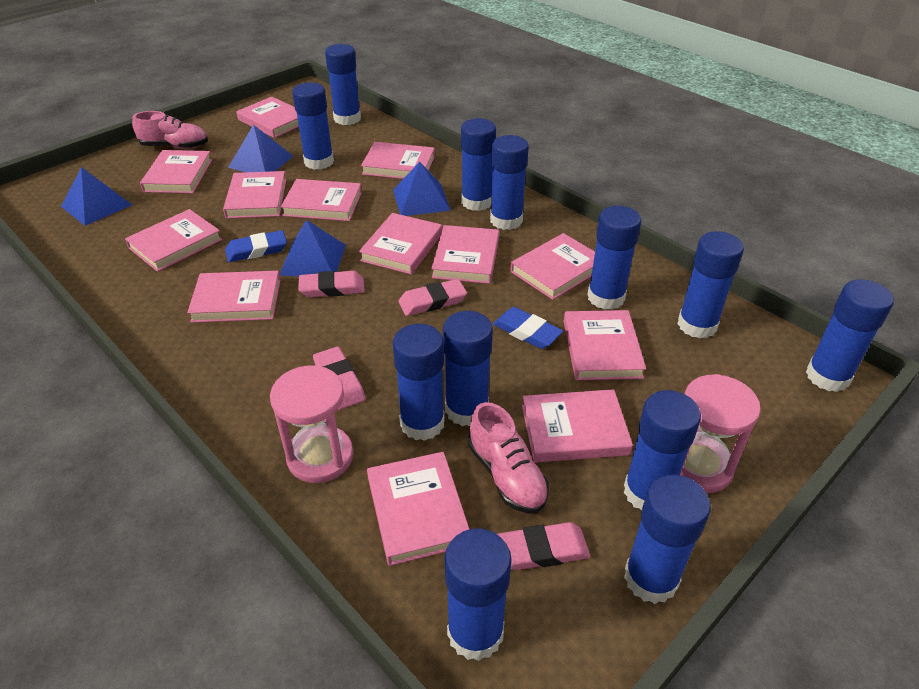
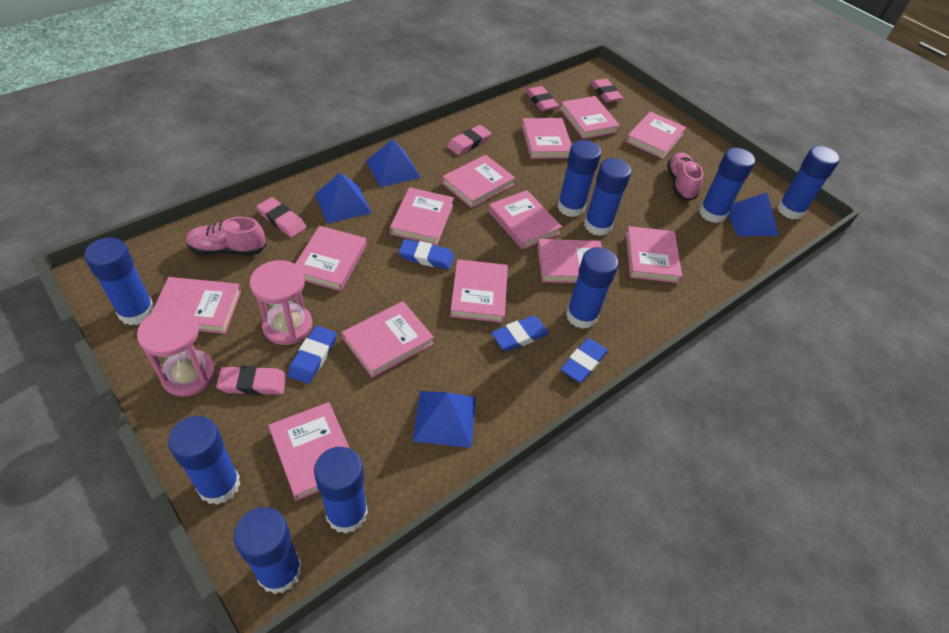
blue eraser: 2 -> 4
blue glue stick: 12 -> 9
pink eraser: 4 -> 5

